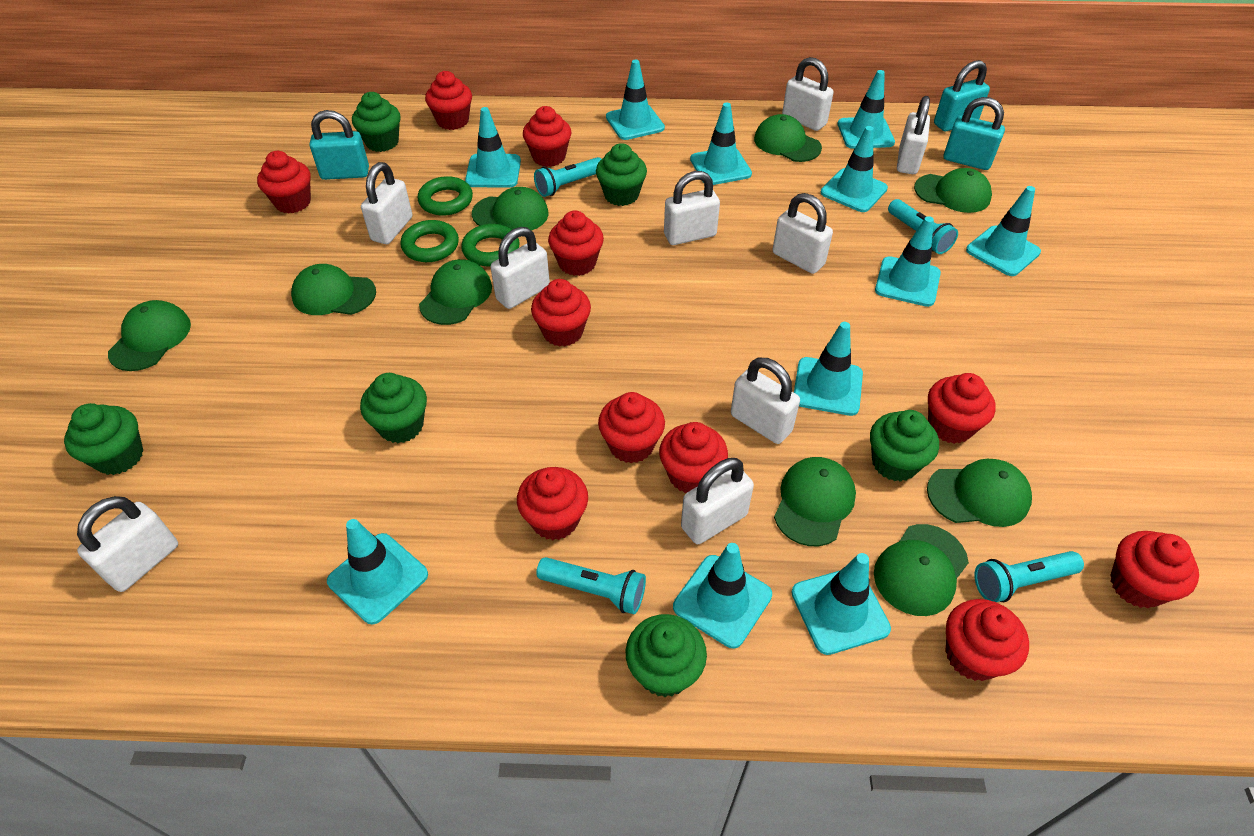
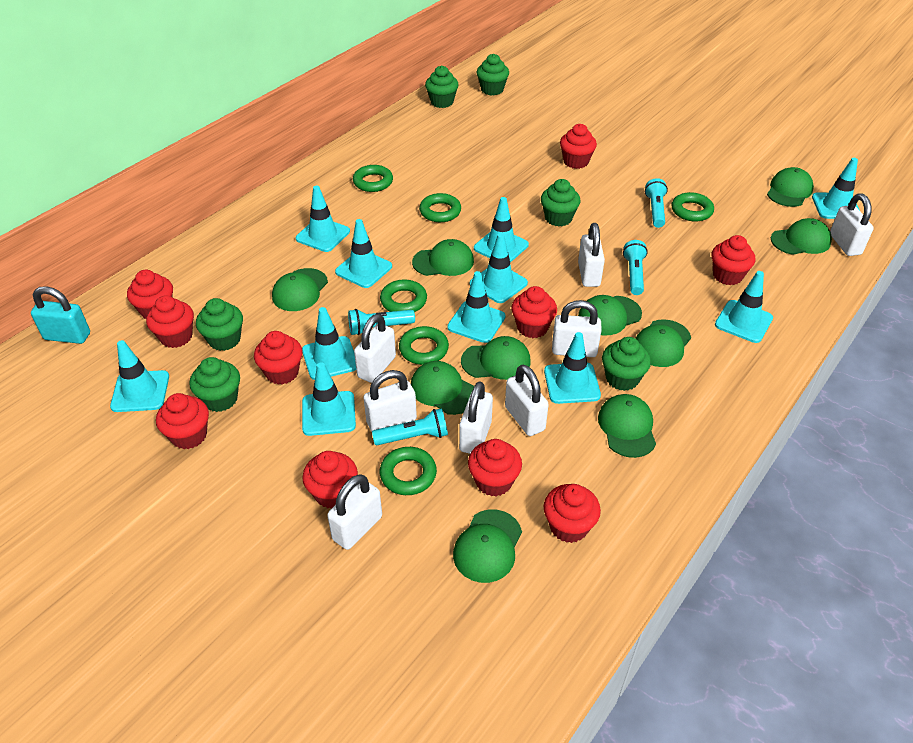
green cap: 9 -> 10
green ring: 3 -> 6
red cupcake: 11 -> 10
turquoise padlock: 3 -> 1
white padlock: 9 -> 8

